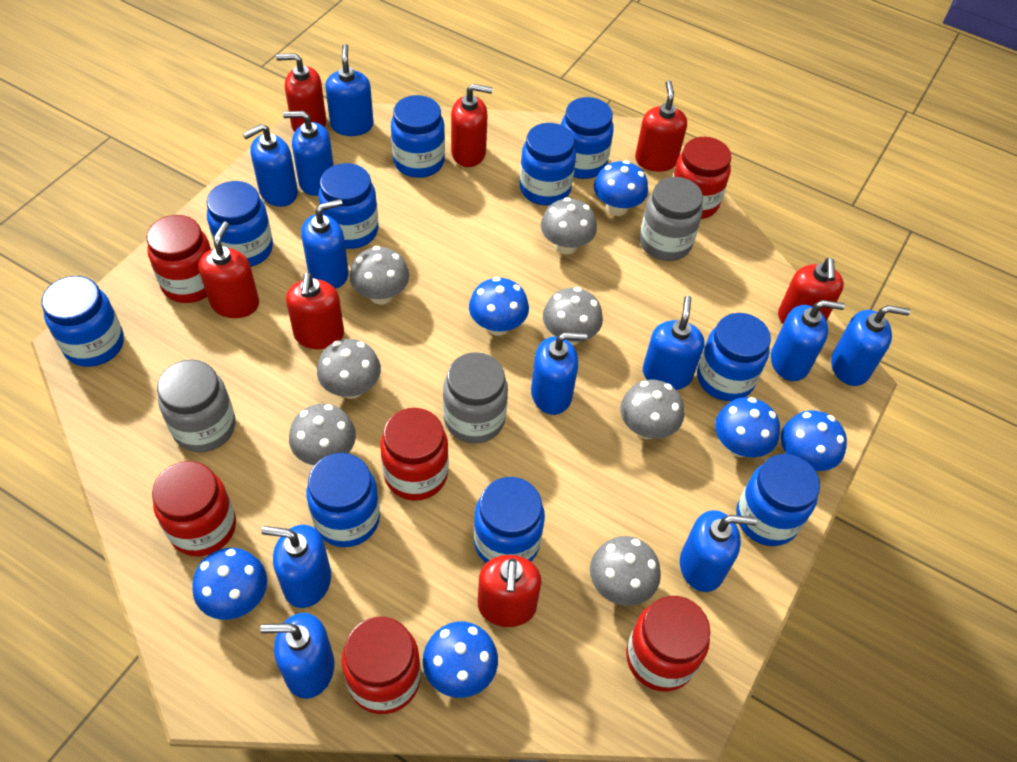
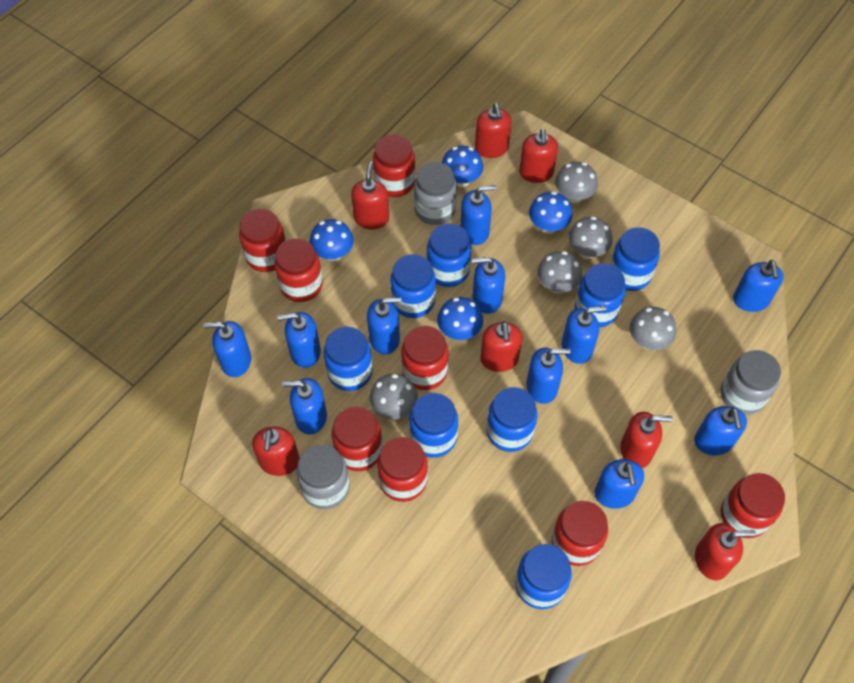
blue jar: 10 -> 8
blue mushroom: 6 -> 4
grey mushroom: 7 -> 5
red jar: 6 -> 8

